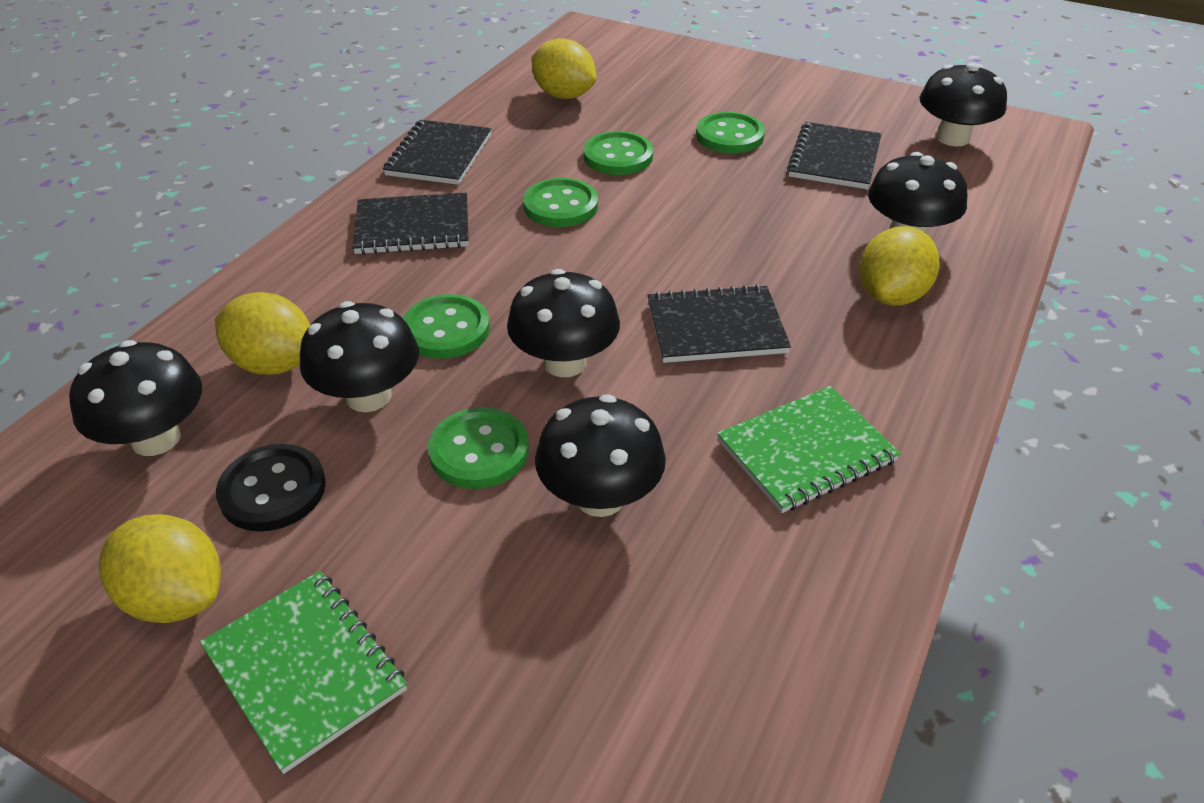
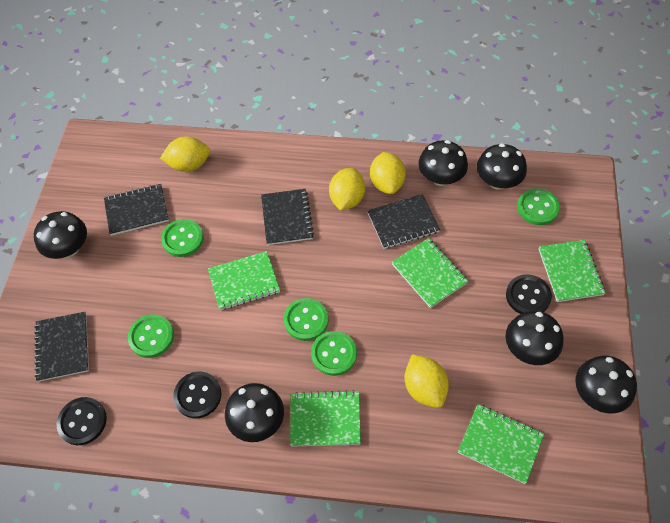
black button: 1 -> 3
green notebook: 2 -> 5

